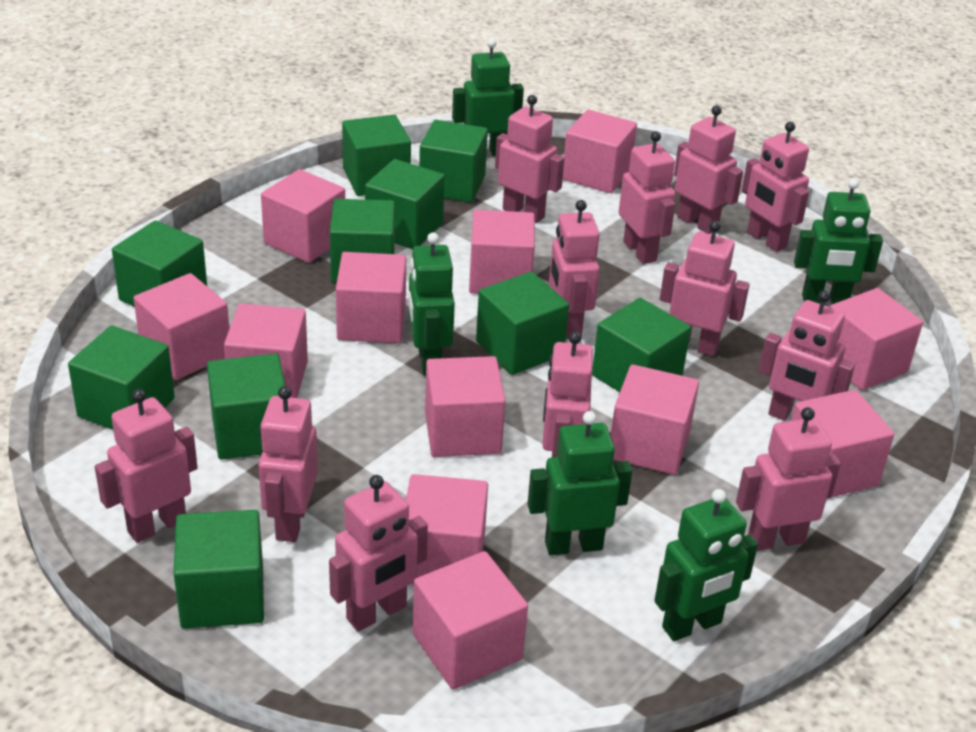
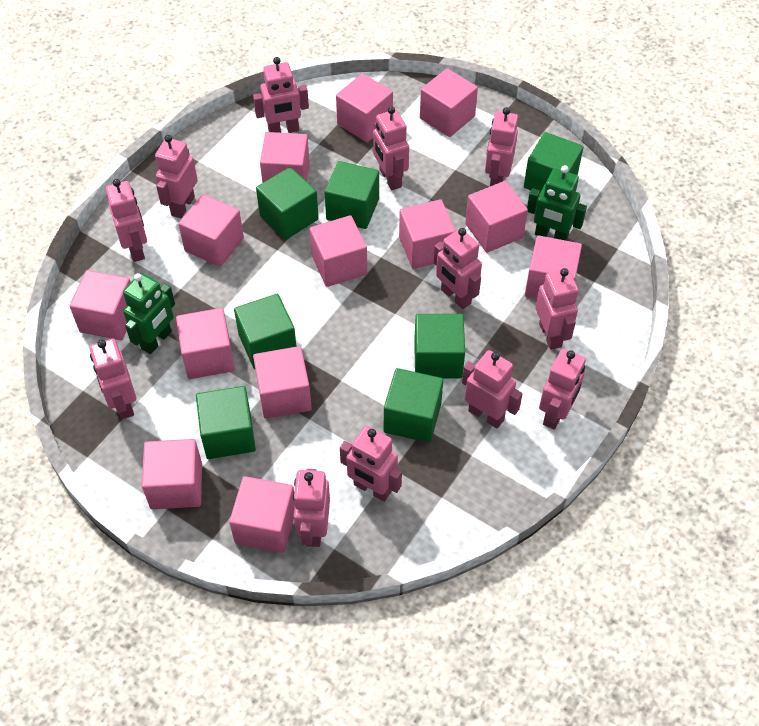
green cube: 10 -> 7
green robot: 5 -> 2
pink cube: 12 -> 13

